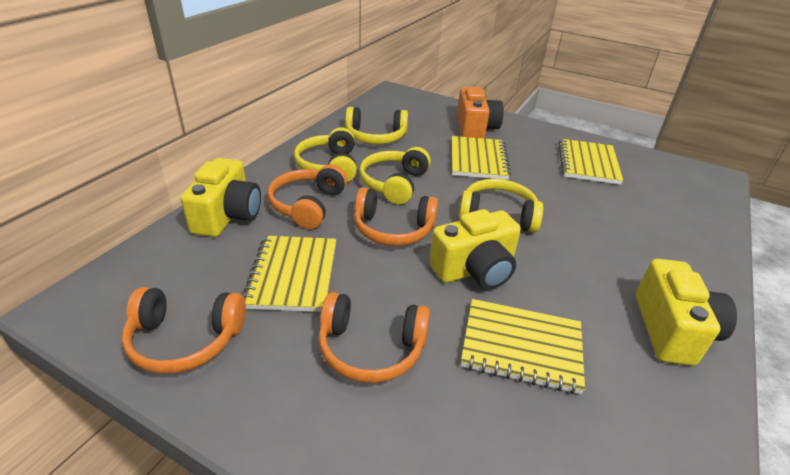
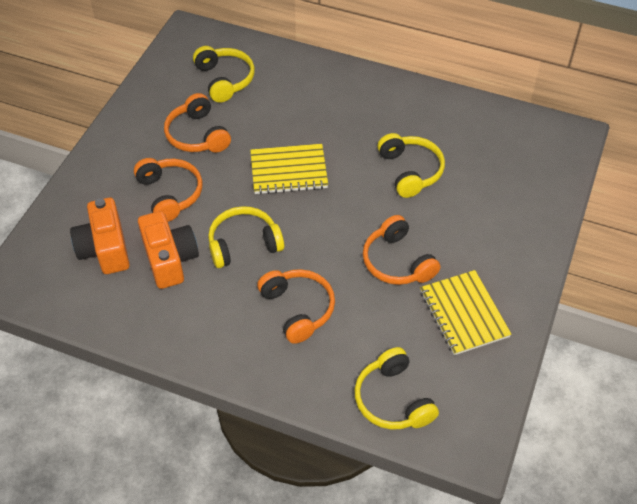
orange camera: 1 -> 2
yellow camera: 3 -> 0
yellow notebook: 4 -> 2

